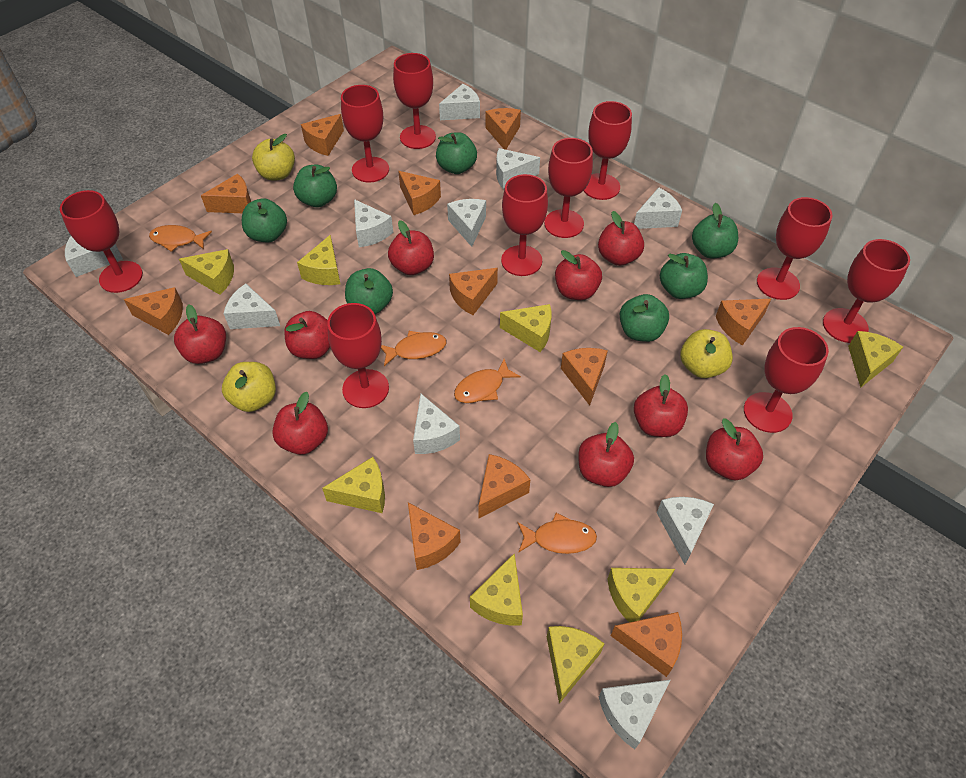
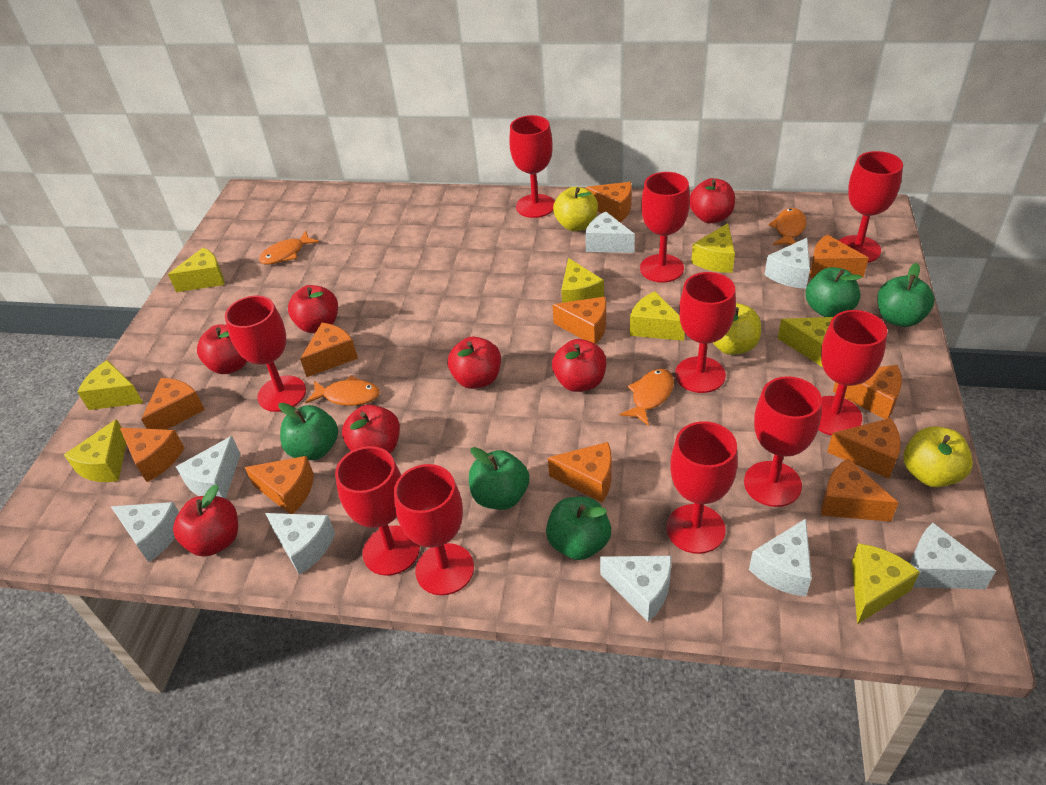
green apple: 7 -> 5
red apple: 9 -> 7
white cheese: 10 -> 8

